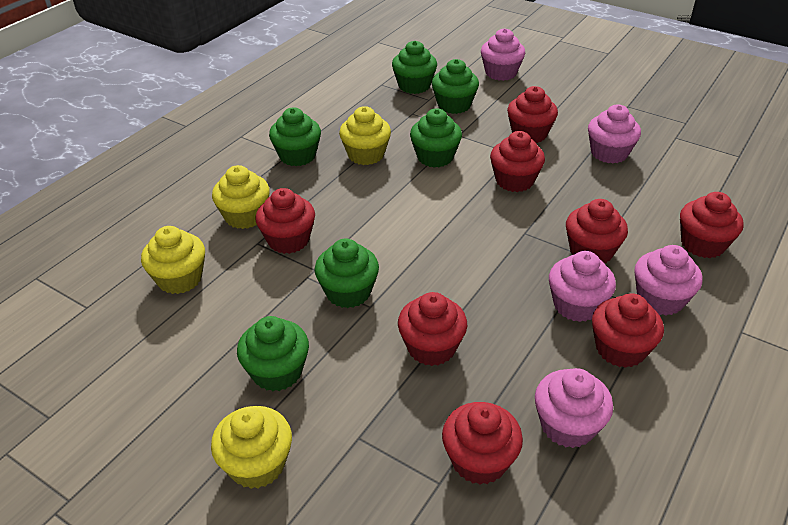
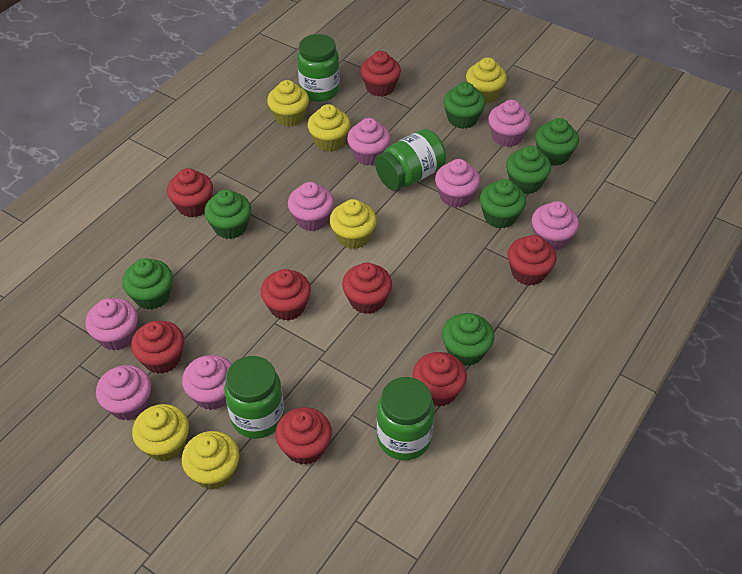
green cupcake: 6 -> 7
green jar: 0 -> 4
pink cupcake: 5 -> 8
yellow cupcake: 4 -> 6

